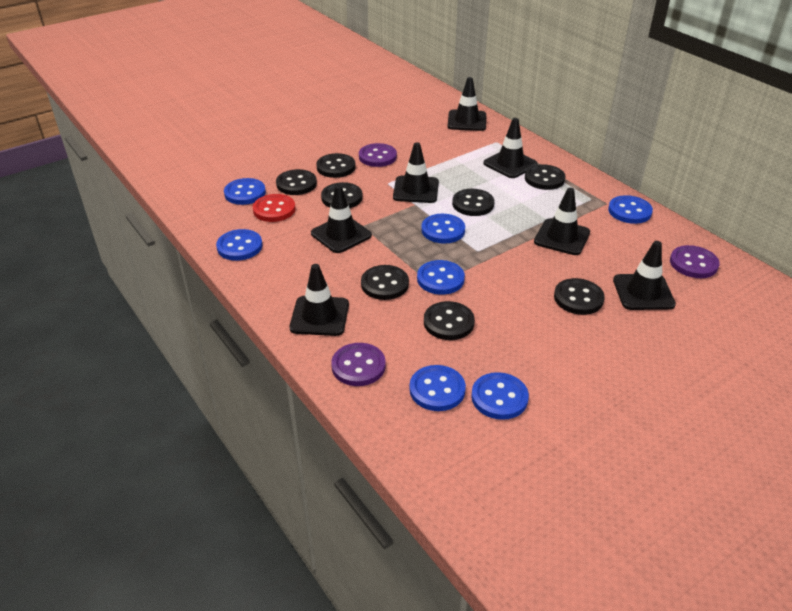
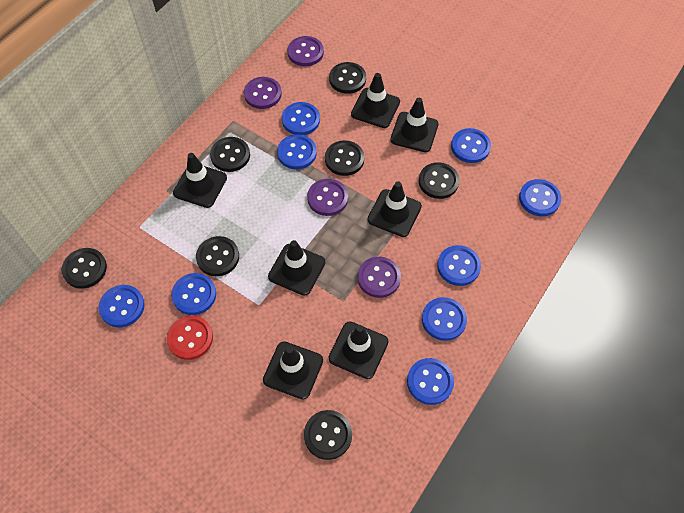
black button: 8 -> 7
blue button: 7 -> 9
purple button: 3 -> 4

